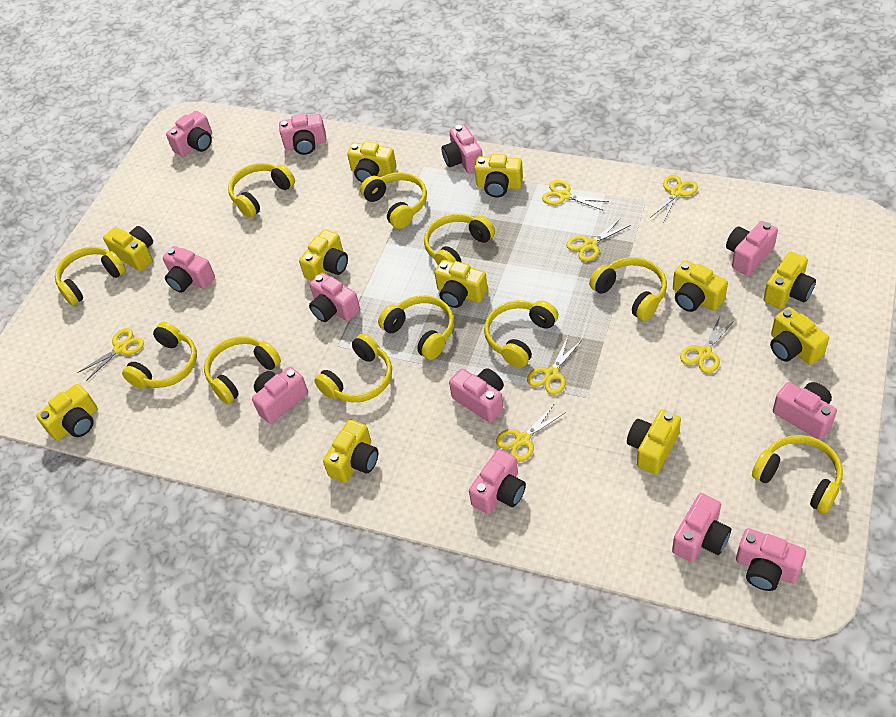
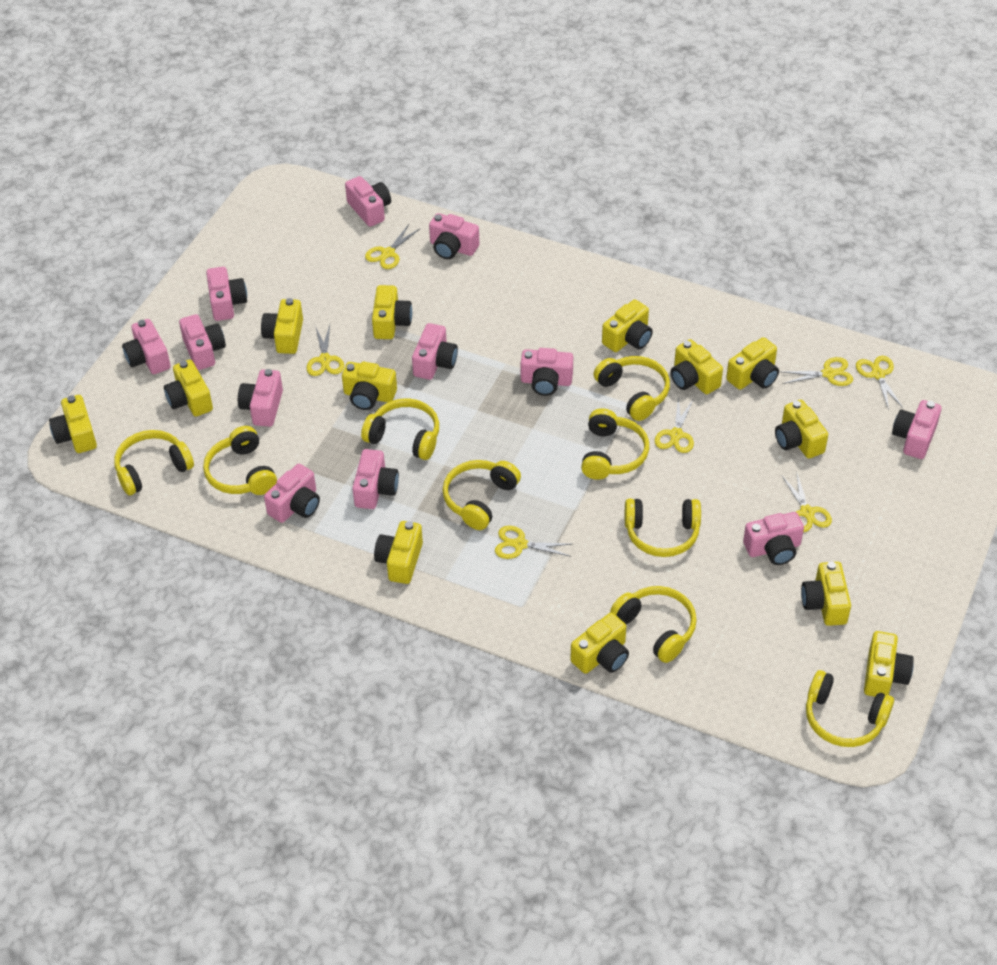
yellow camera: 11 -> 13
yellow headphones: 11 -> 9

